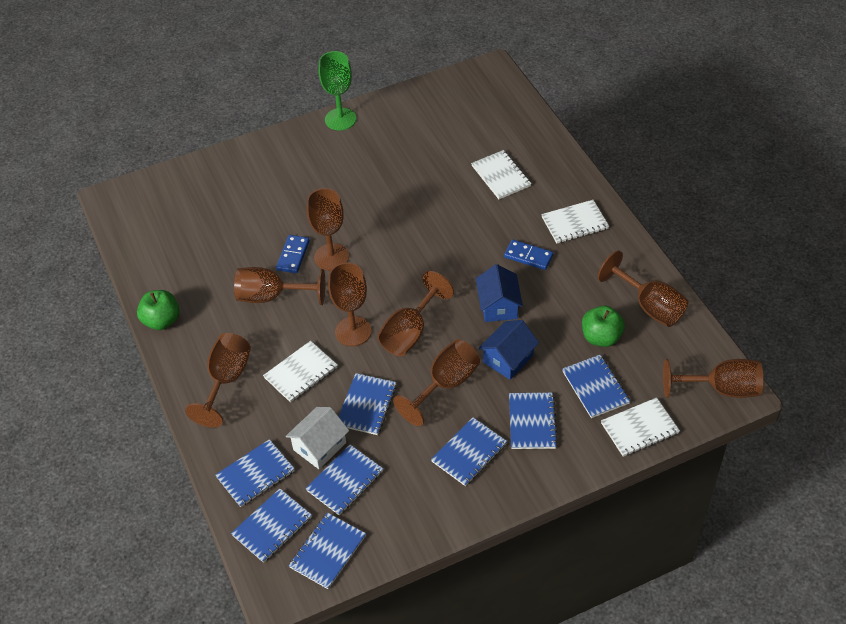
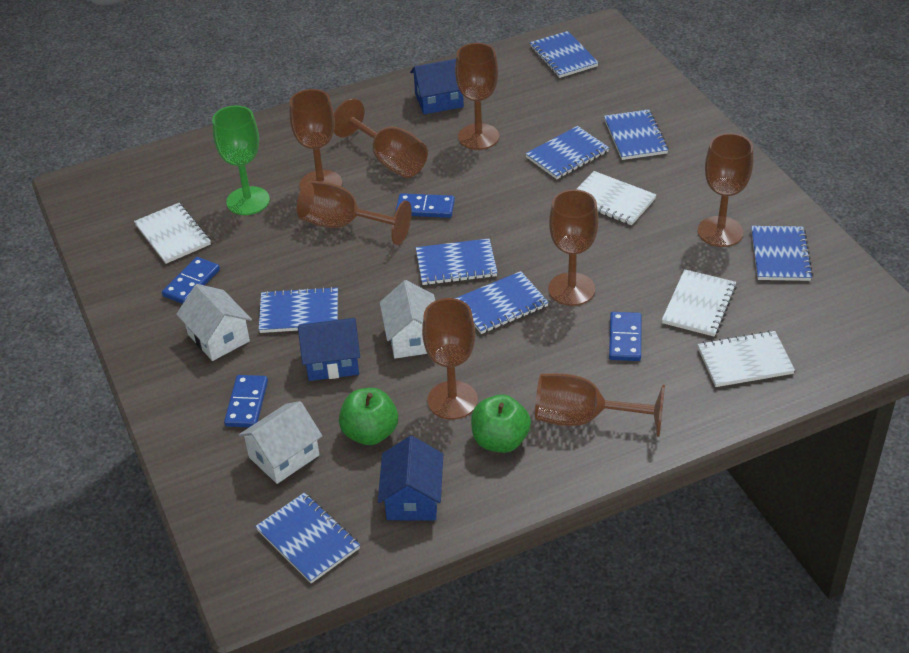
blue domino: 2 -> 4
blue house: 2 -> 3
white house: 1 -> 3

